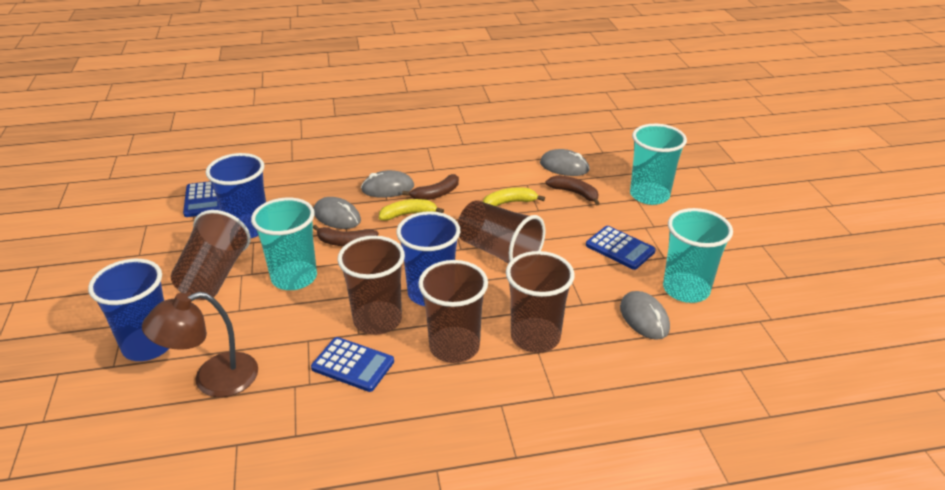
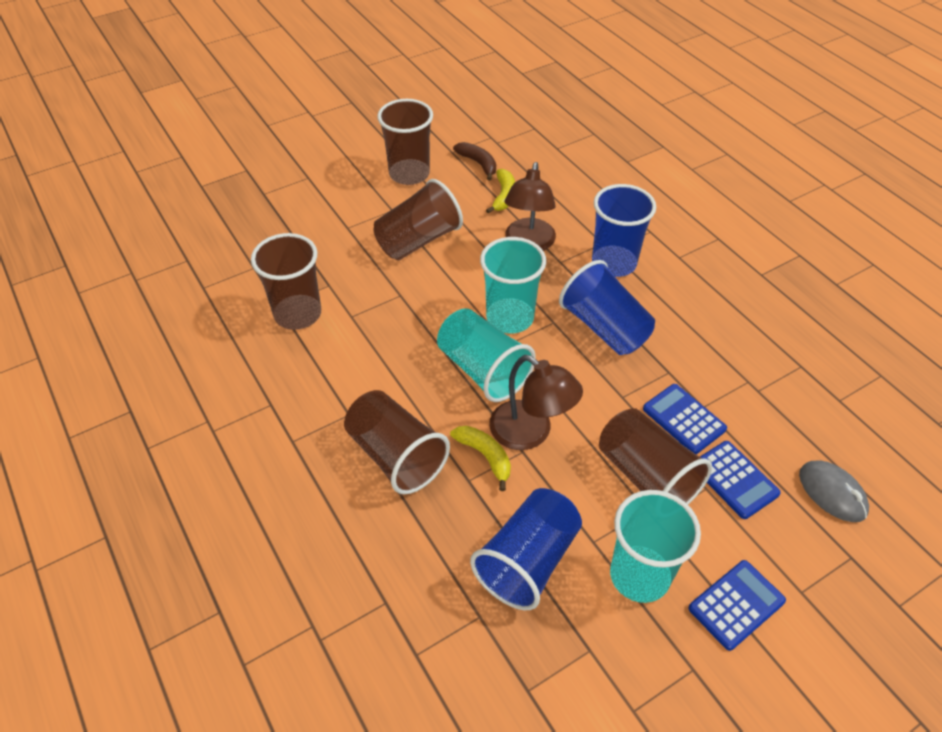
brown banana: 3 -> 1
brown lamp: 1 -> 2
grey mouse: 4 -> 1

